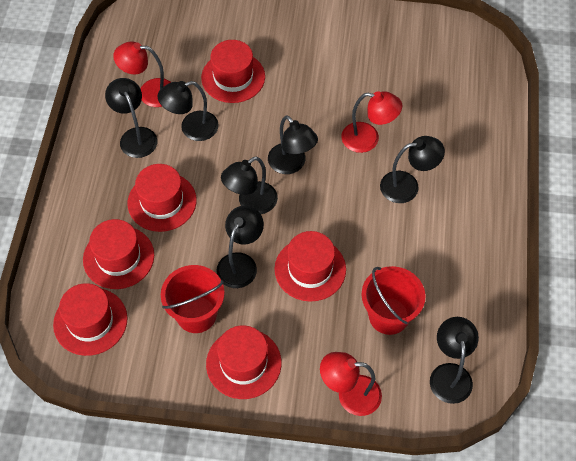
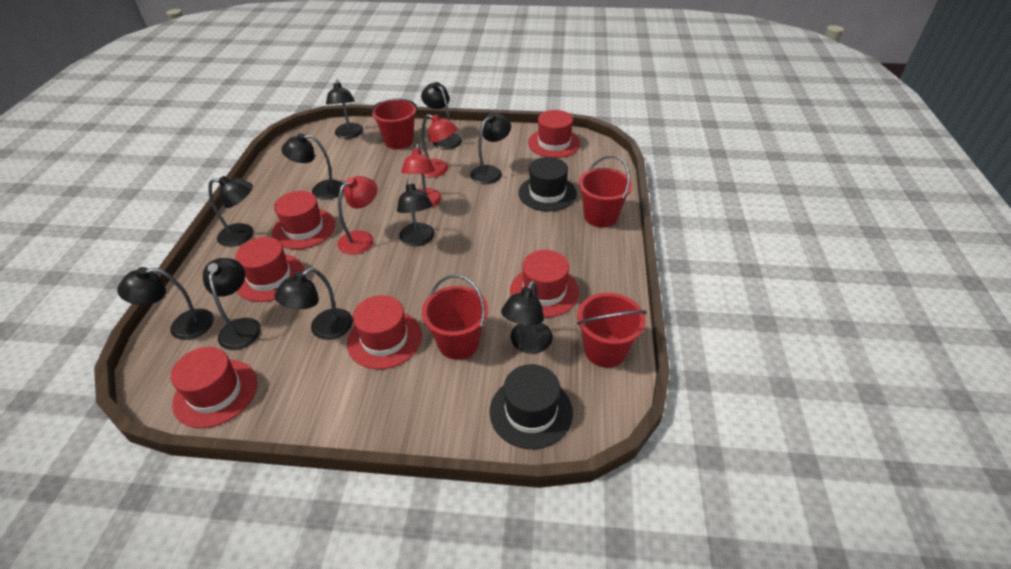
black hat: 0 -> 2
black lamp: 7 -> 10
red bucket: 2 -> 4

